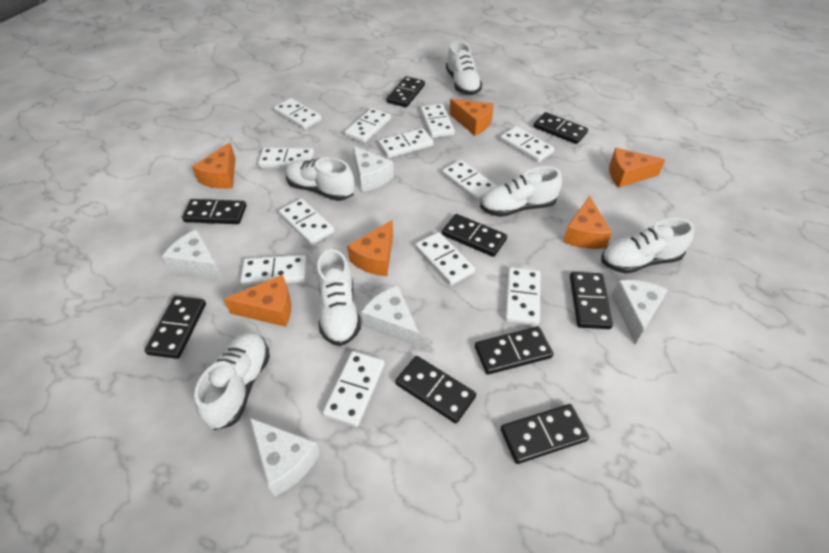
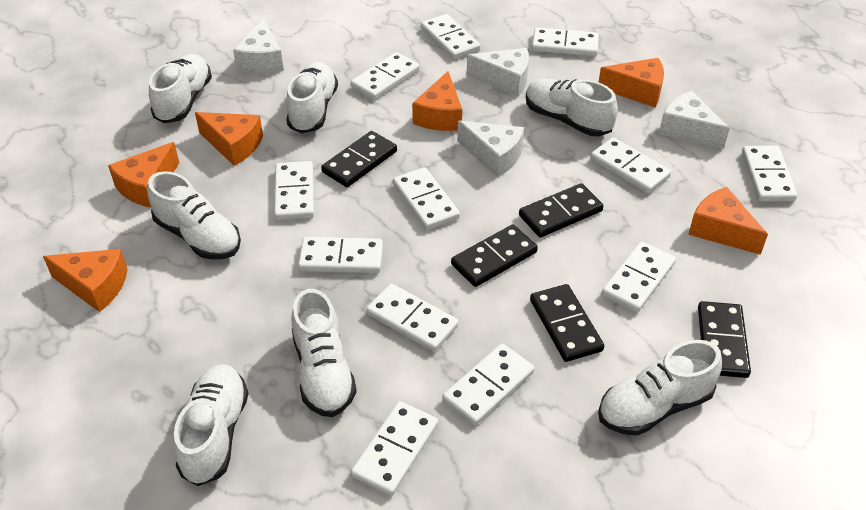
black domino: 9 -> 5
white cheese: 5 -> 4
white shoe: 6 -> 7

